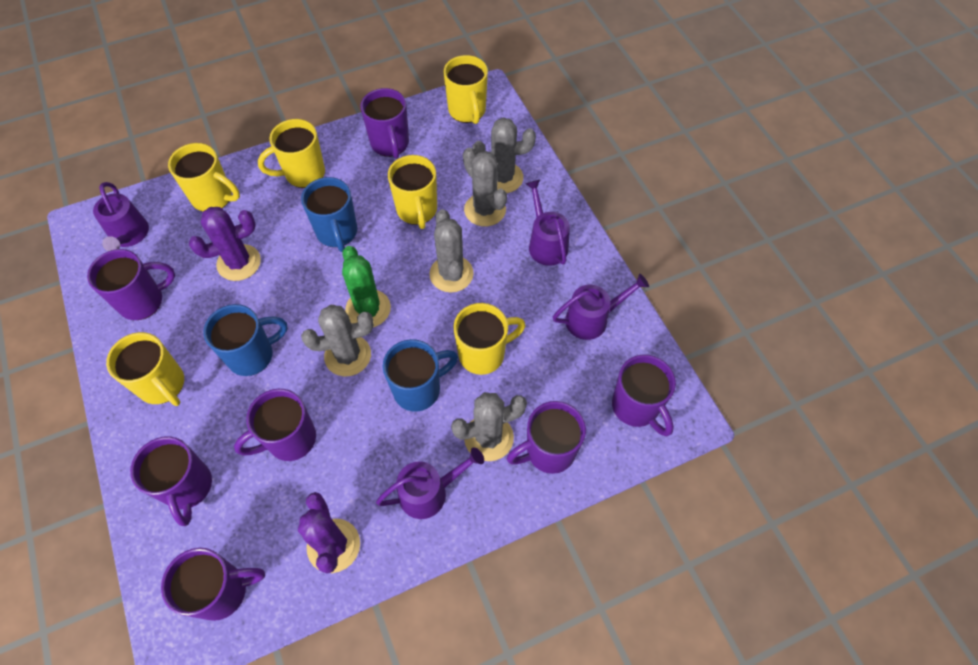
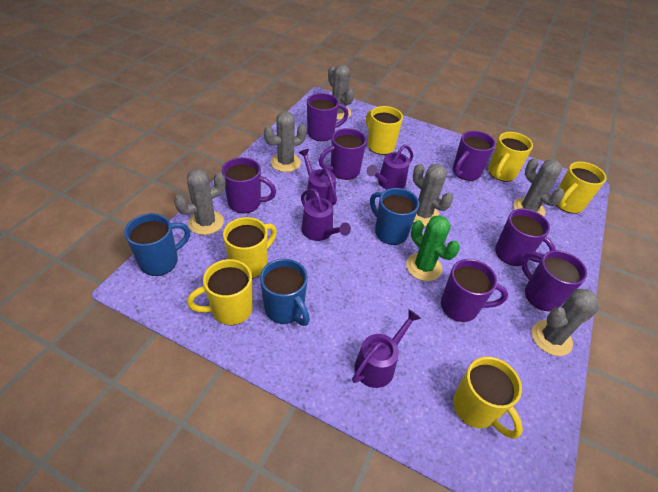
grey cactus: 5 -> 6
purple cactus: 2 -> 0

